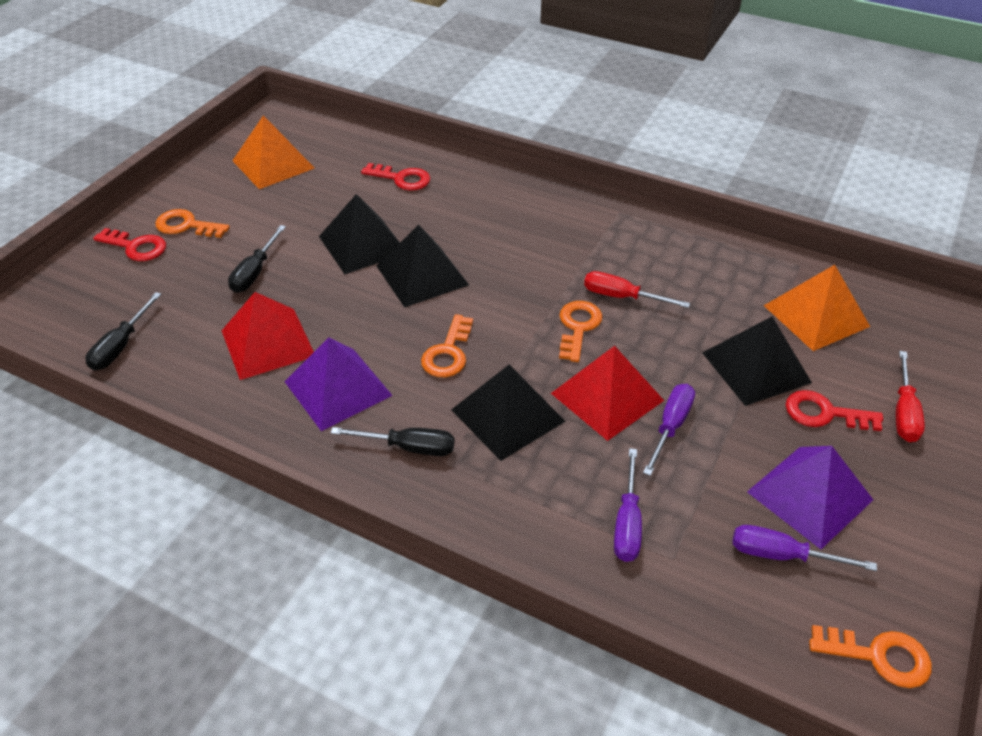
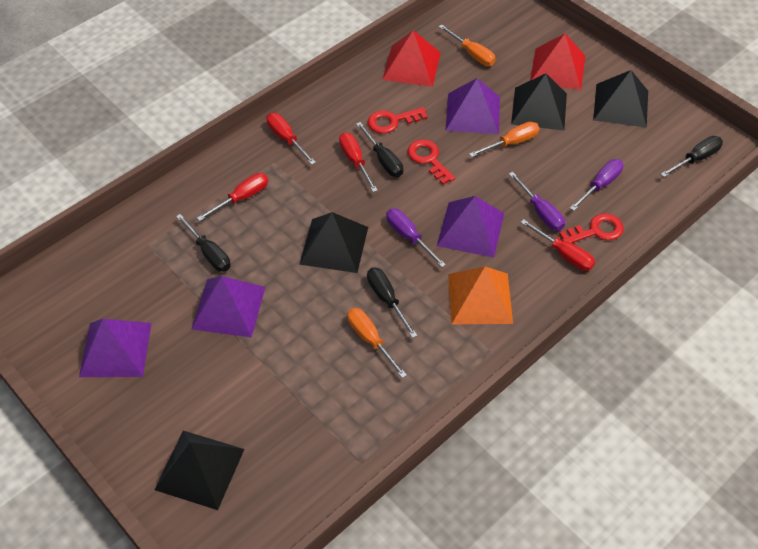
black screwdriver: 3 -> 4
orange key: 4 -> 0
orange pyramid: 2 -> 1
orange screwdriver: 0 -> 3
purple pyramid: 2 -> 4
red screwdriver: 2 -> 4

